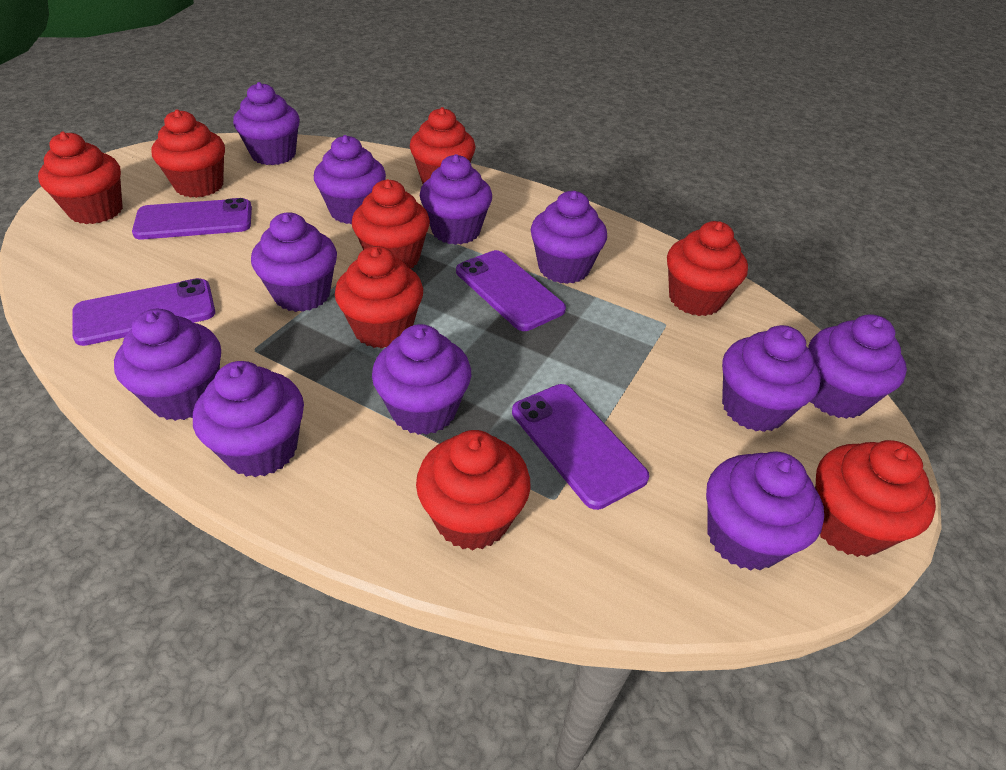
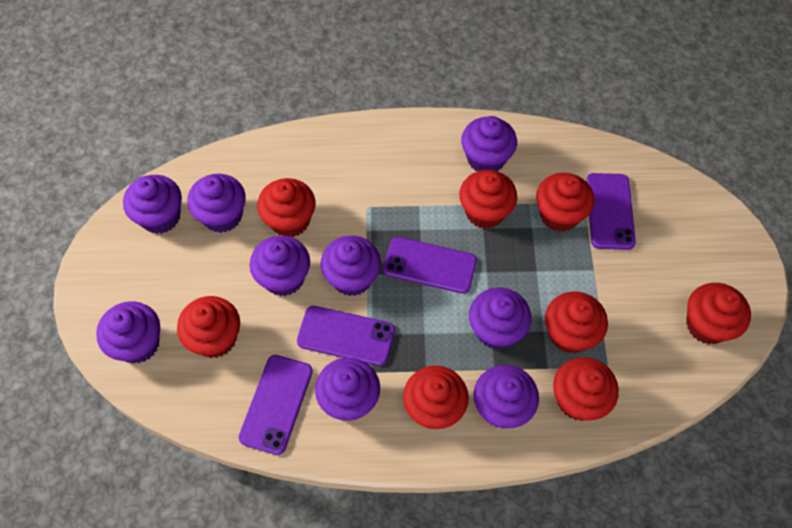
purple cupcake: 11 -> 9

